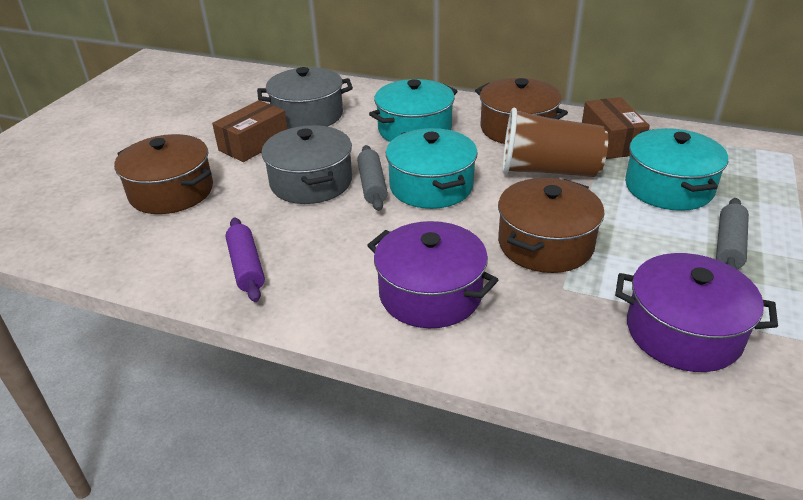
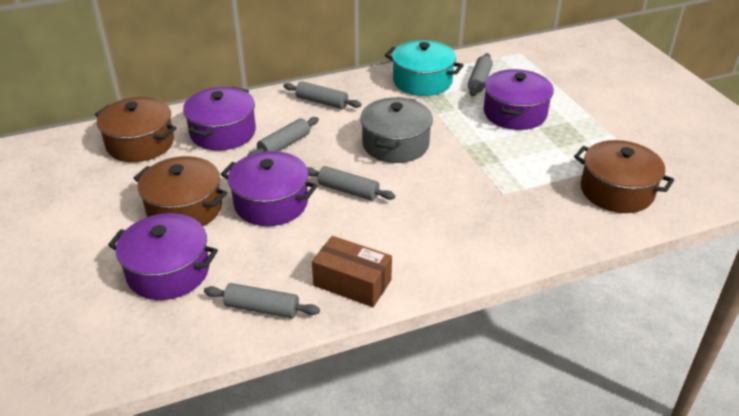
brown box: 2 -> 1
brown cup: 1 -> 0
grey pot: 2 -> 1
grey rolling pin: 2 -> 5
purple pot: 2 -> 4
purple rolling pin: 1 -> 0
turquoise pot: 3 -> 1

